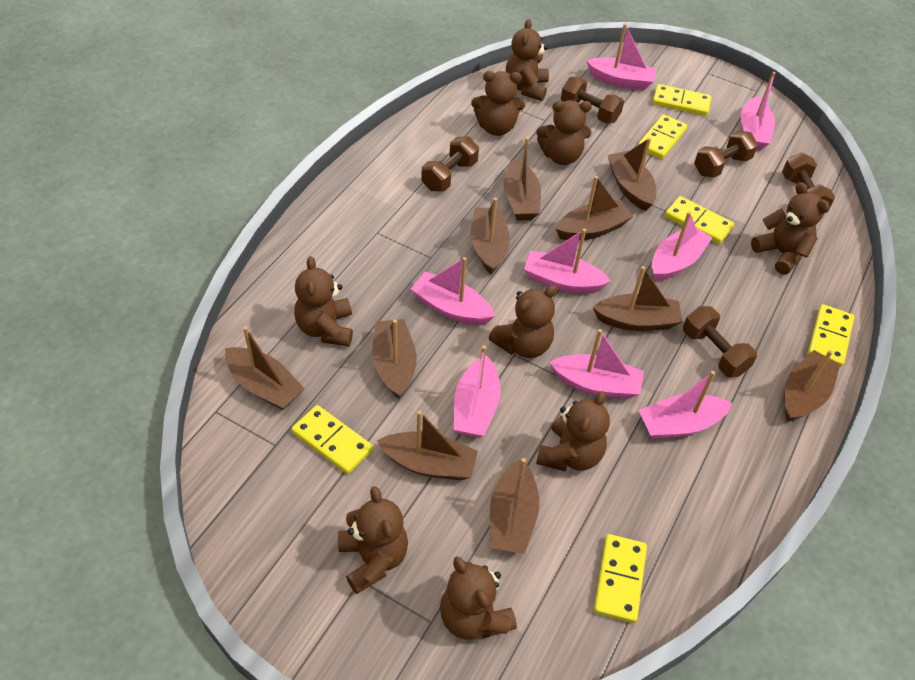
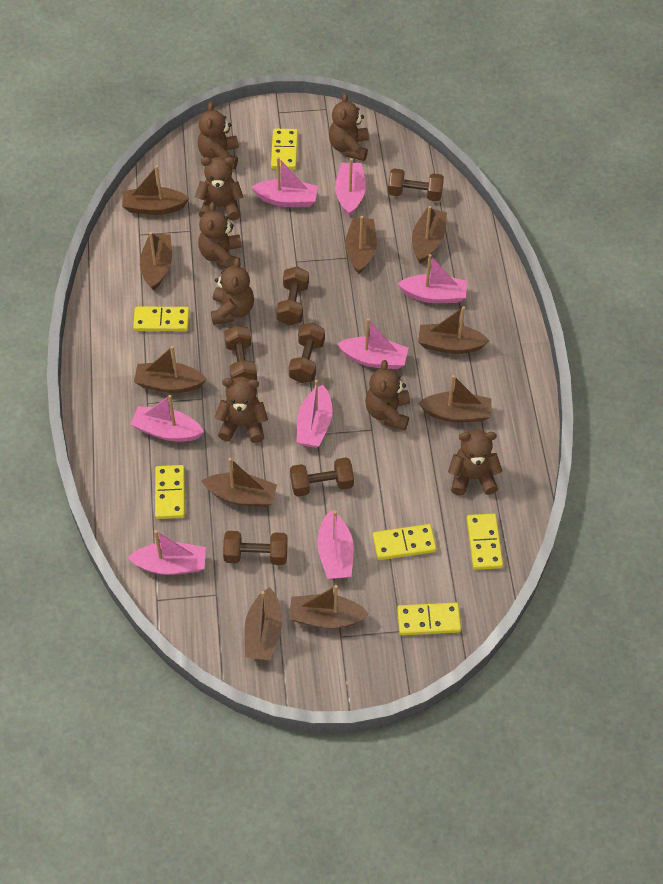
brown dumbbell: 5 -> 6
brown teddy bear: 9 -> 8

